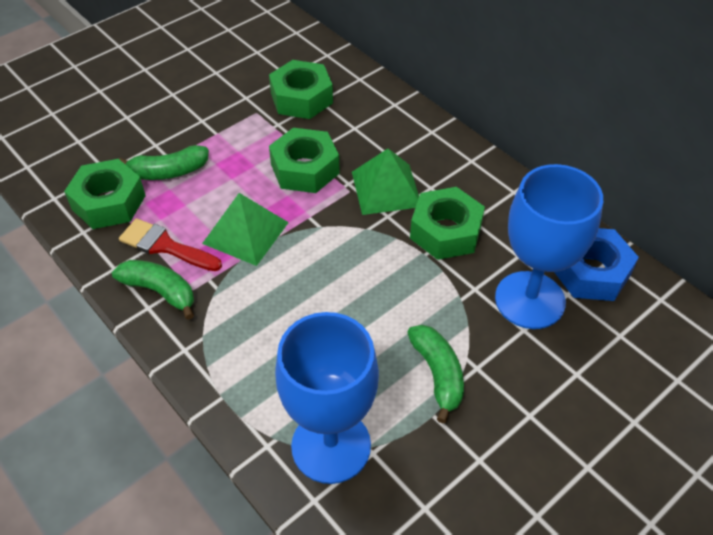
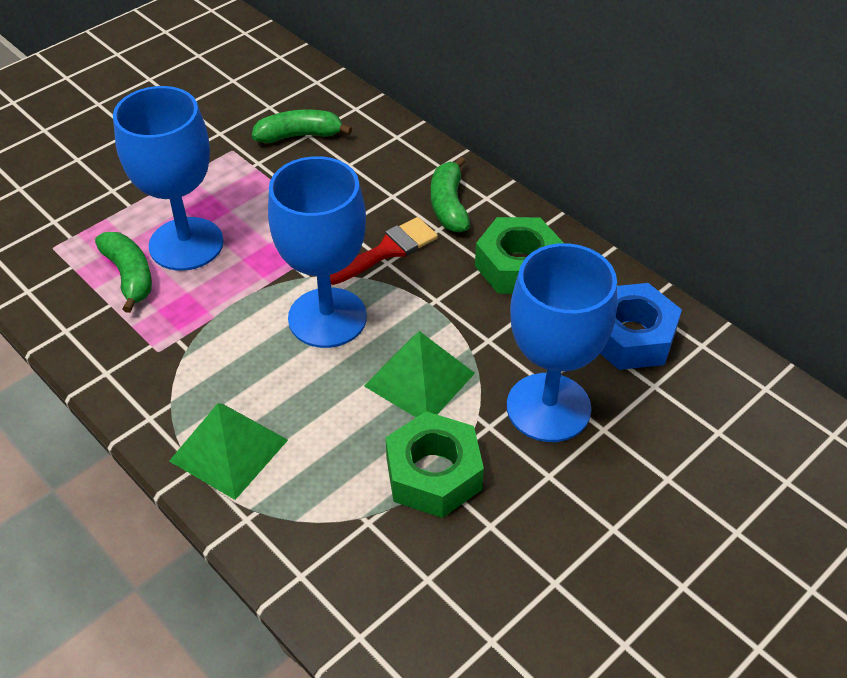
blue goblet: 2 -> 3
green nut: 4 -> 2

